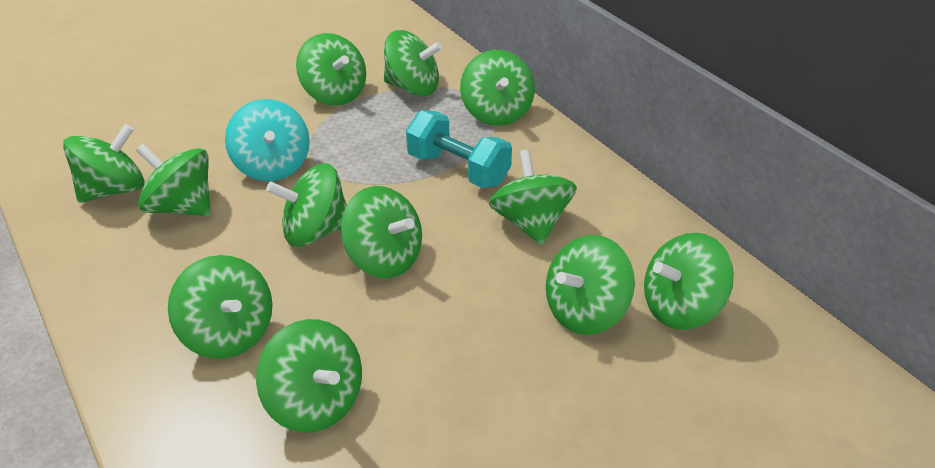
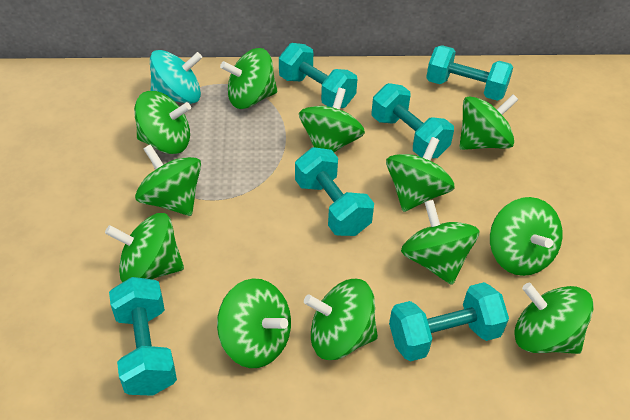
turquoise dumbbell: 1 -> 6

